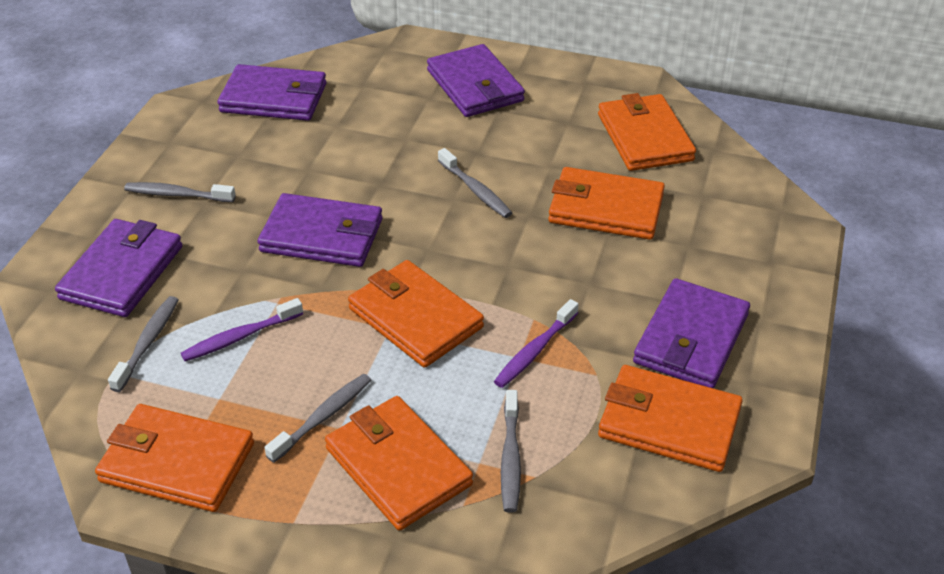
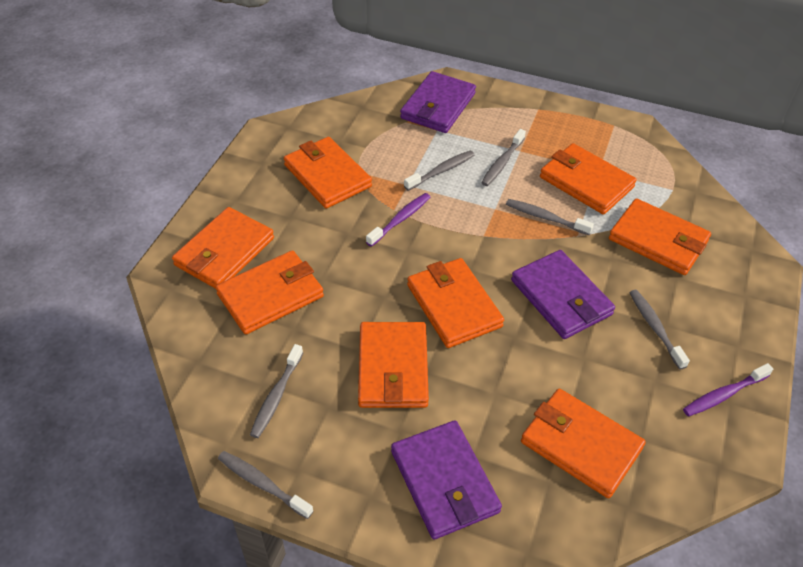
grey toothbrush: 5 -> 6
orange wallet: 6 -> 8
purple wallet: 5 -> 3

